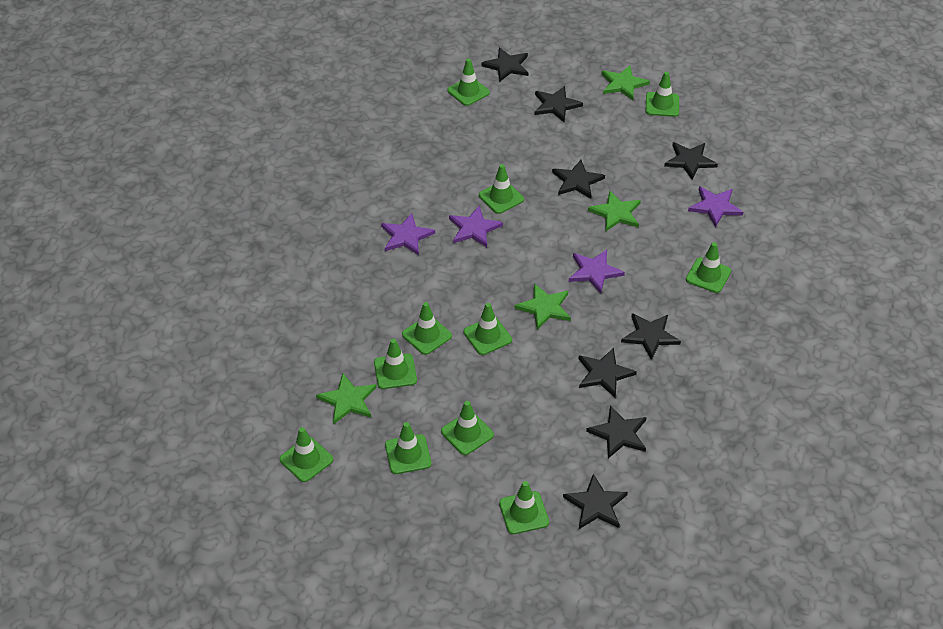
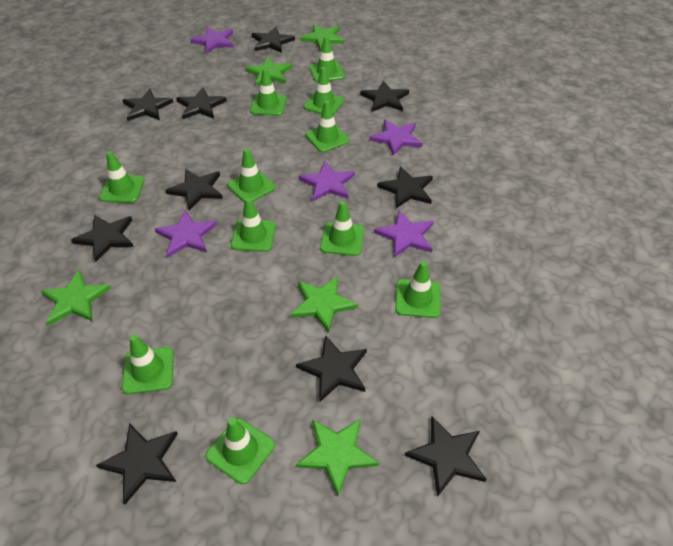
black star: 8 -> 10
green star: 4 -> 5
purple star: 4 -> 5

